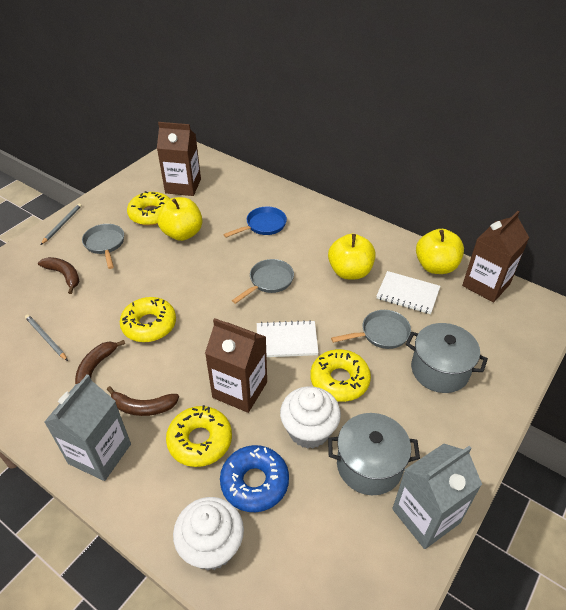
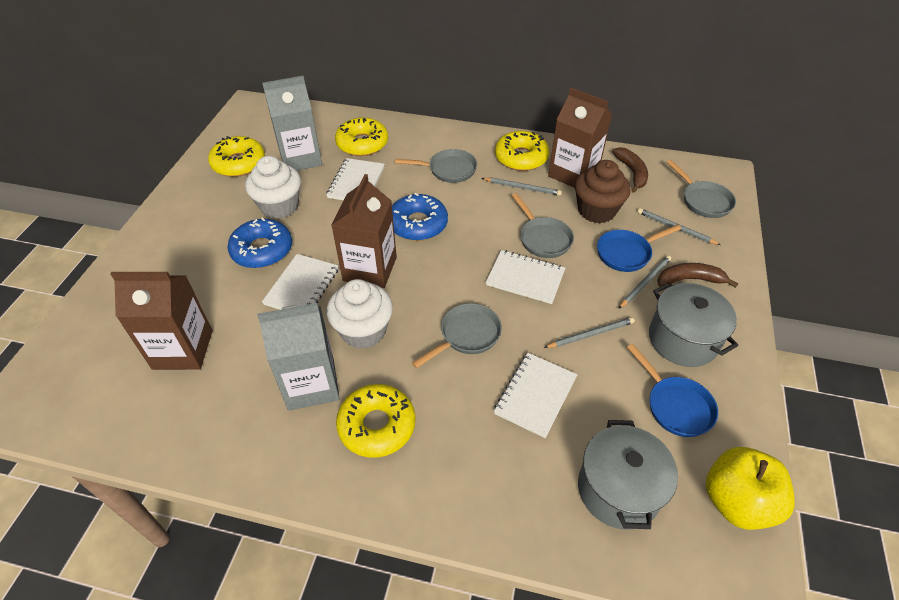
blue donut: 1 -> 2
blue pan: 1 -> 2
brown banana: 3 -> 2
brown cupcake: 0 -> 1
grey pan: 3 -> 4
grey pencil: 2 -> 4
white notebook: 2 -> 4
yellow apple: 3 -> 1

